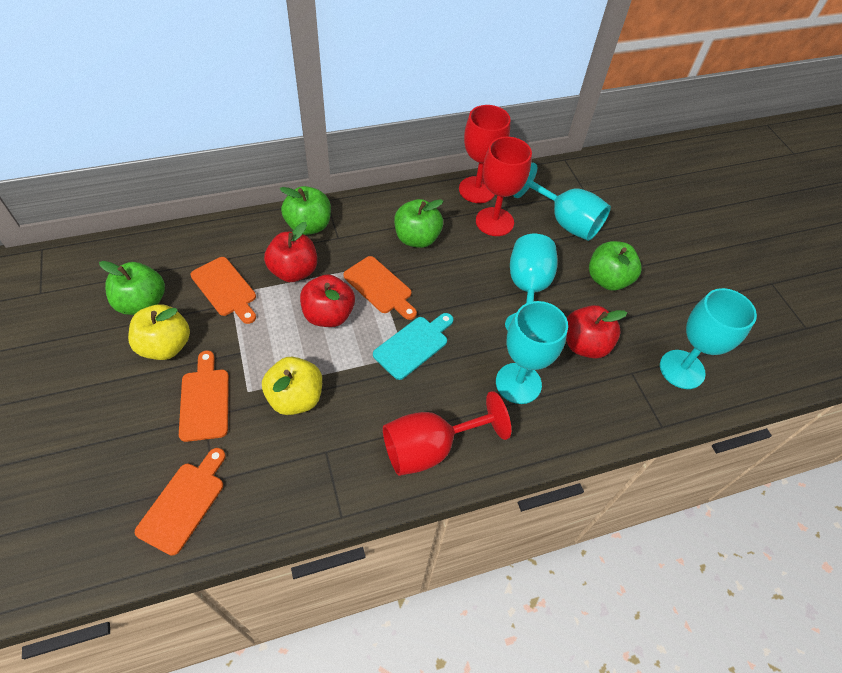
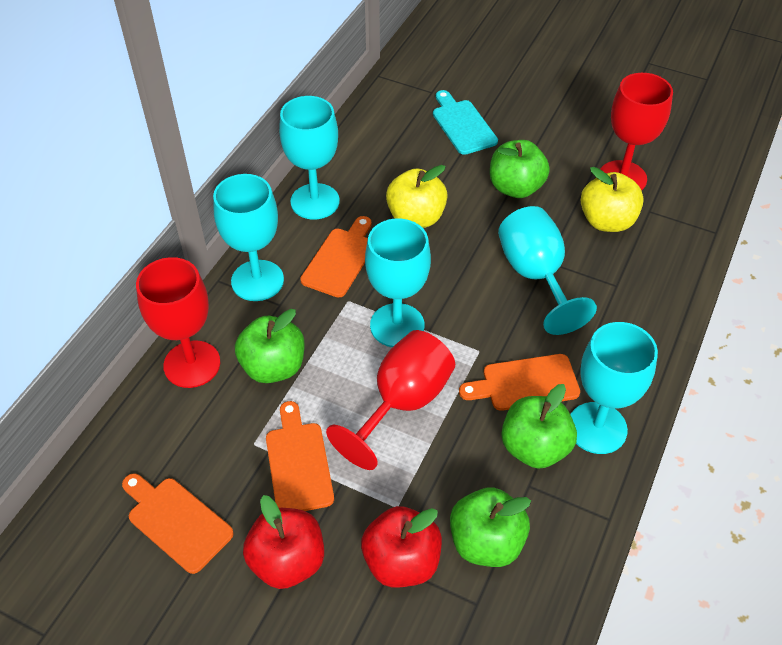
red apple: 3 -> 2
turquoise goblet: 4 -> 5

